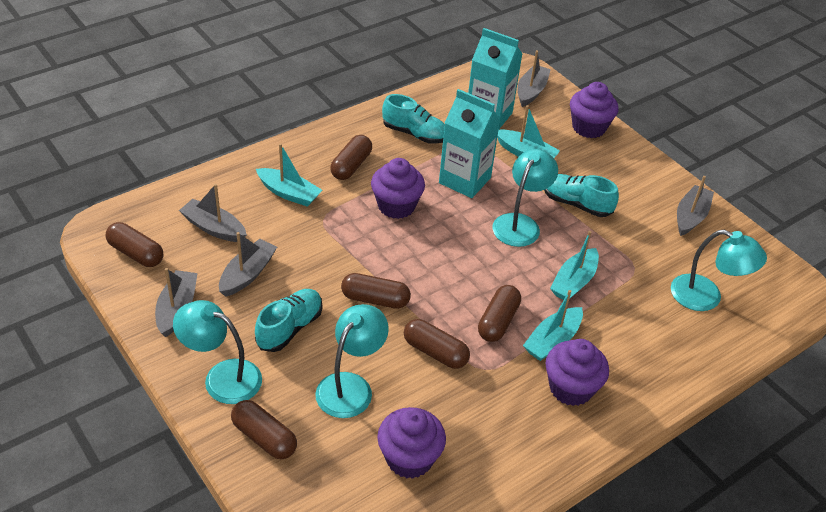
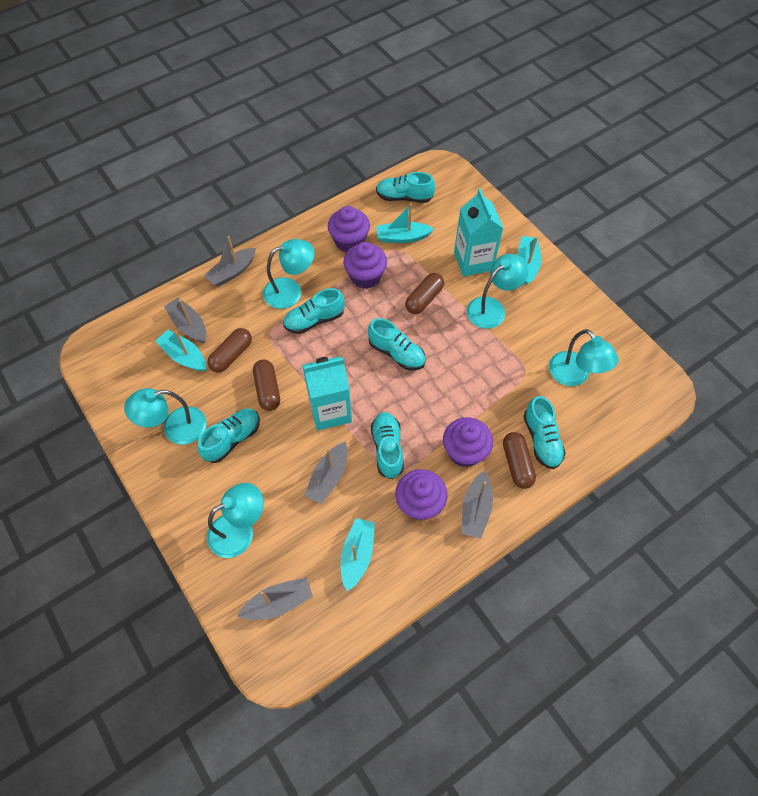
brown capsule: 6 -> 4
turquoise lamp: 4 -> 5
turquoise shoe: 3 -> 6

